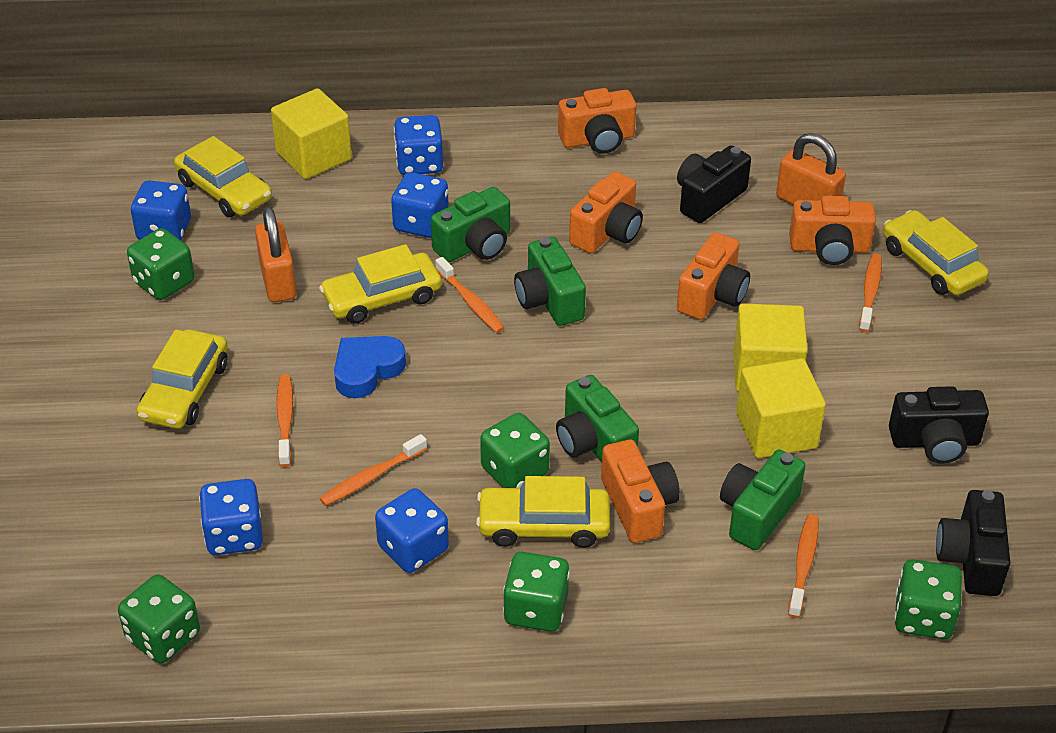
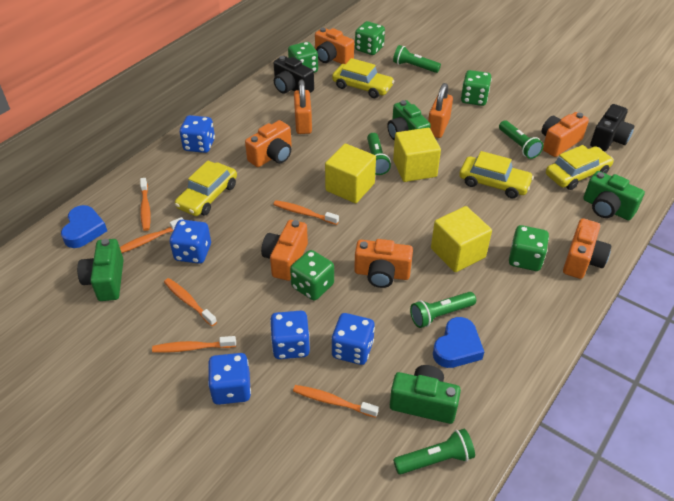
black camera: 3 -> 2
blue heart: 1 -> 2
green flashlight: 0 -> 5
orange camera: 5 -> 6
orange toothbrush: 5 -> 6
yellow car: 5 -> 4

